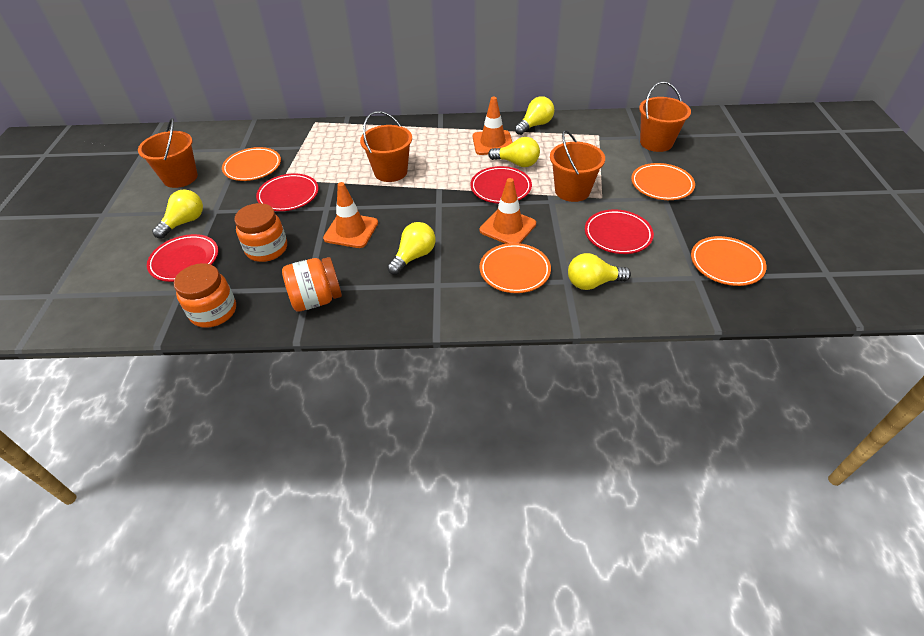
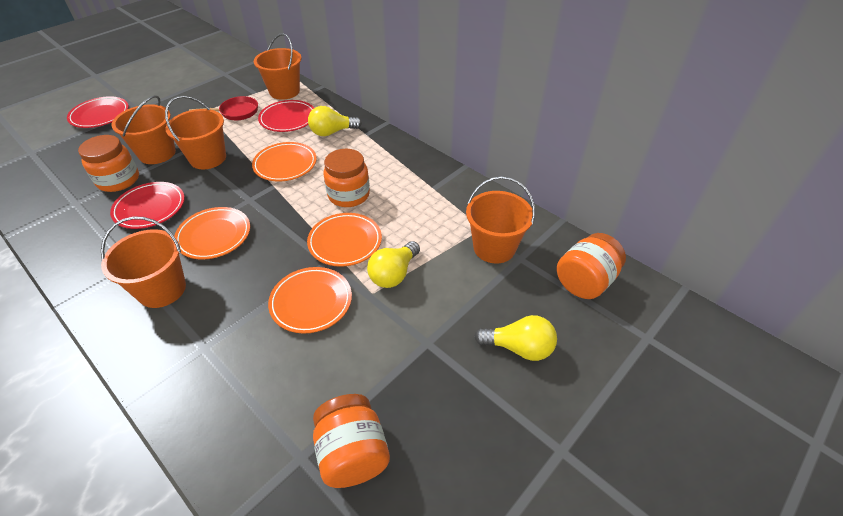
orange bucket: 4 -> 5
orange jar: 3 -> 4
orange traffic cone: 3 -> 0
red pan: 0 -> 1
red plate: 4 -> 3
yellow light bulb: 5 -> 3

